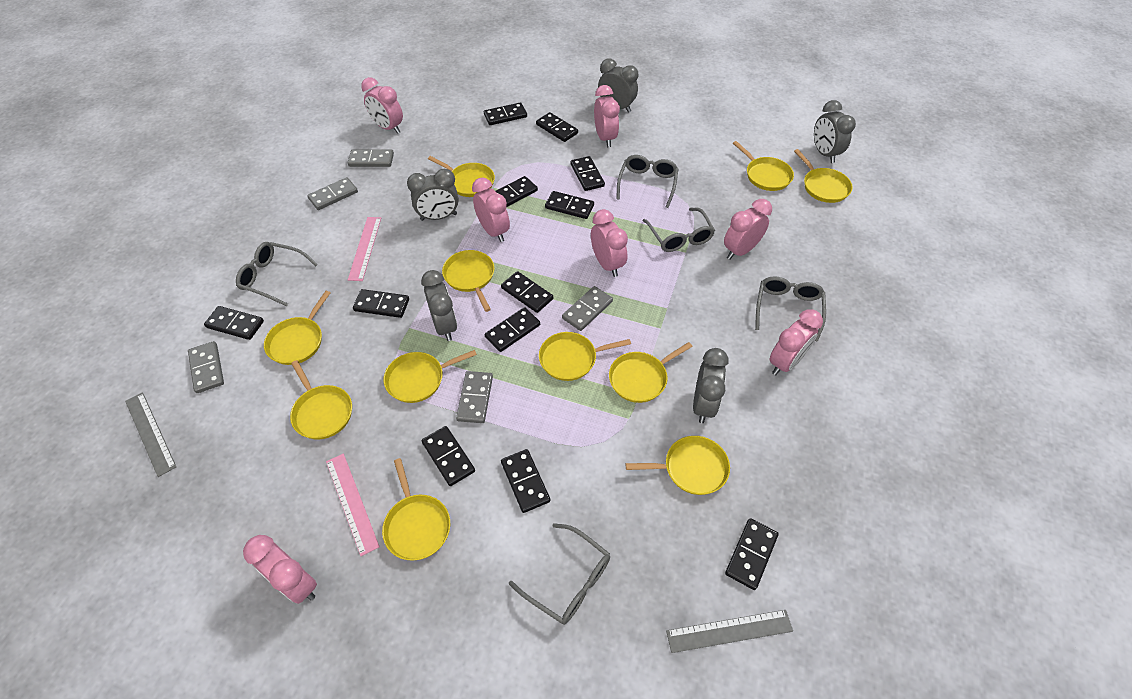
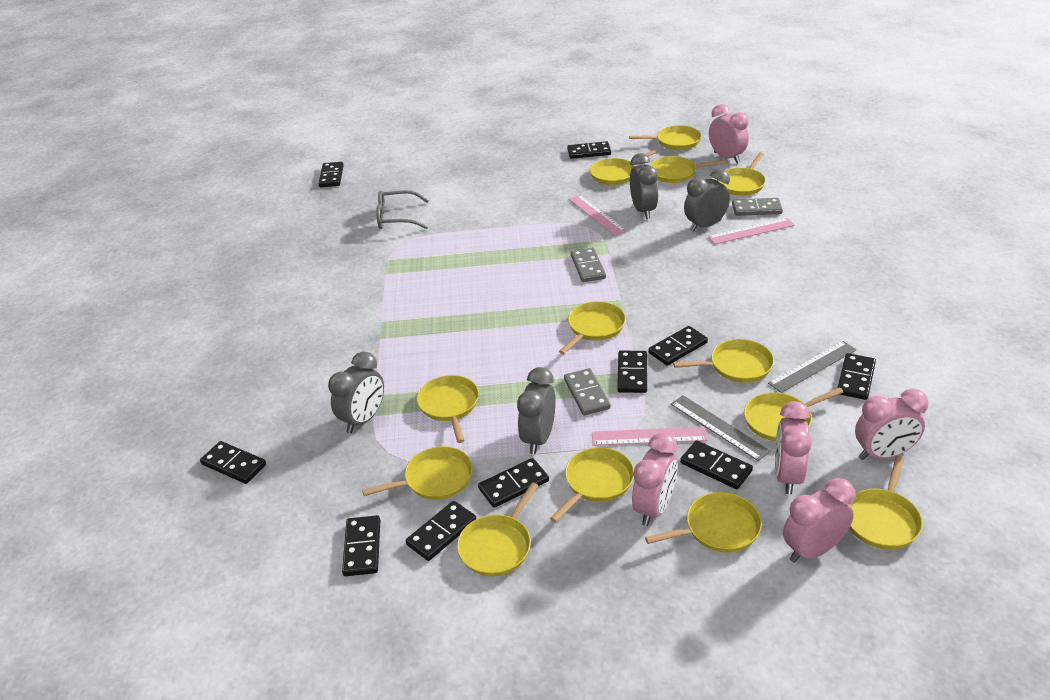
black domino: 12 -> 10
grey clock: 5 -> 4
grey domino: 5 -> 3
grey glasses: 5 -> 1
pink clock: 7 -> 5
pink ruler: 2 -> 3
yellow pan: 11 -> 13

